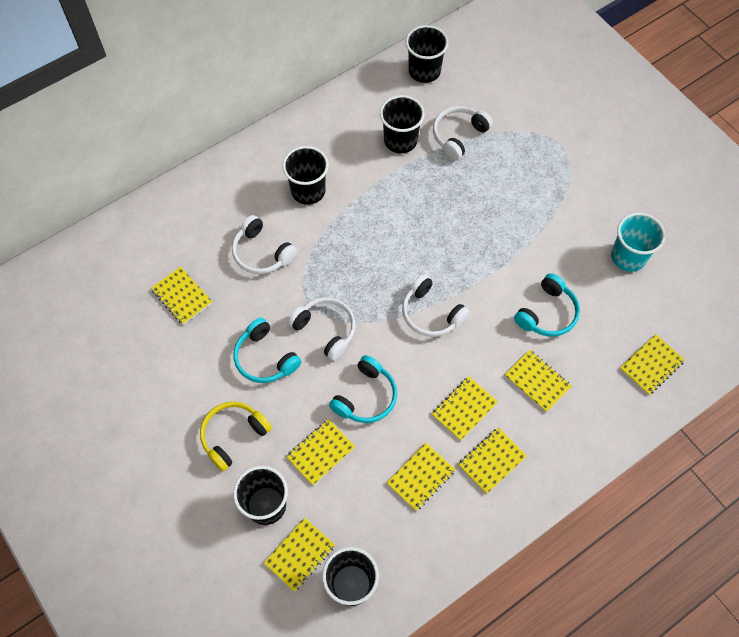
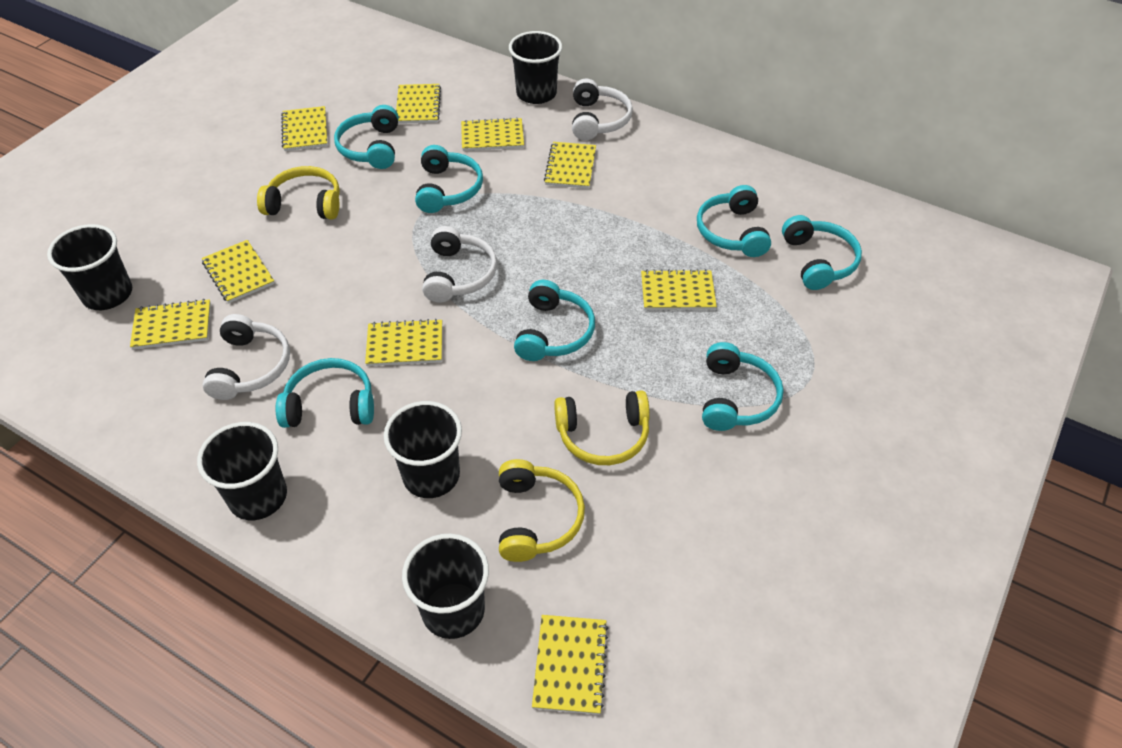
turquoise cup: 1 -> 0
turquoise headphones: 3 -> 7
white headphones: 4 -> 3
yellow headphones: 1 -> 3
yellow notebook: 8 -> 9

